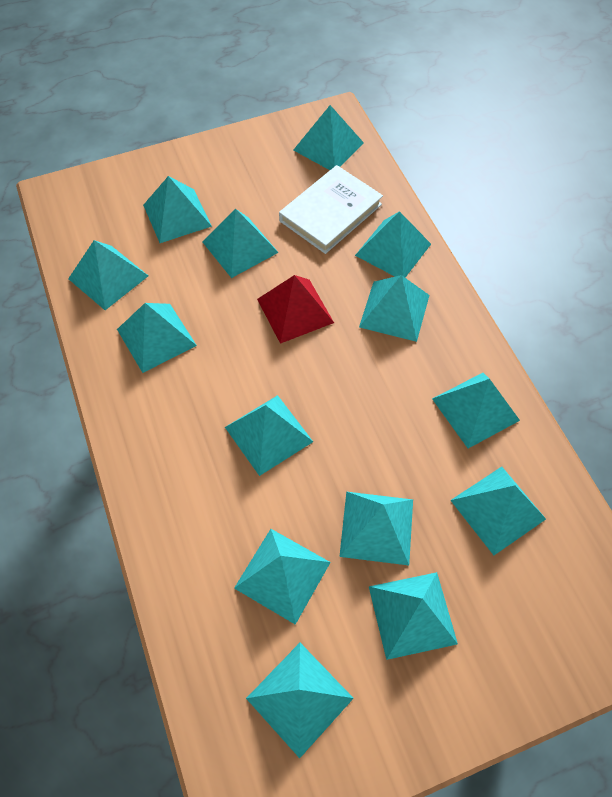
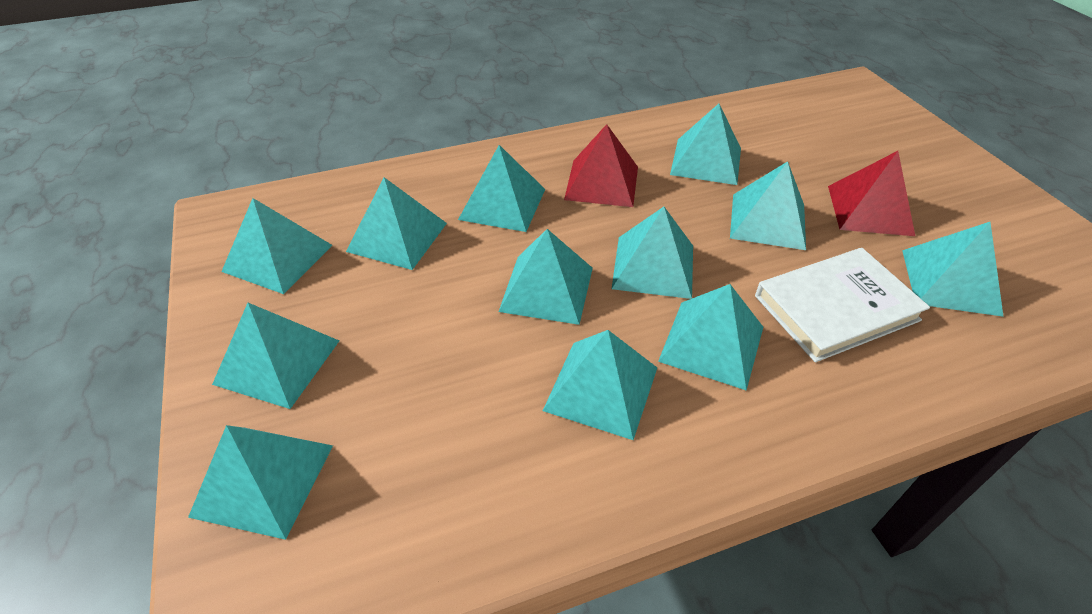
red pyramid: 1 -> 2
turquoise pyramid: 14 -> 12

